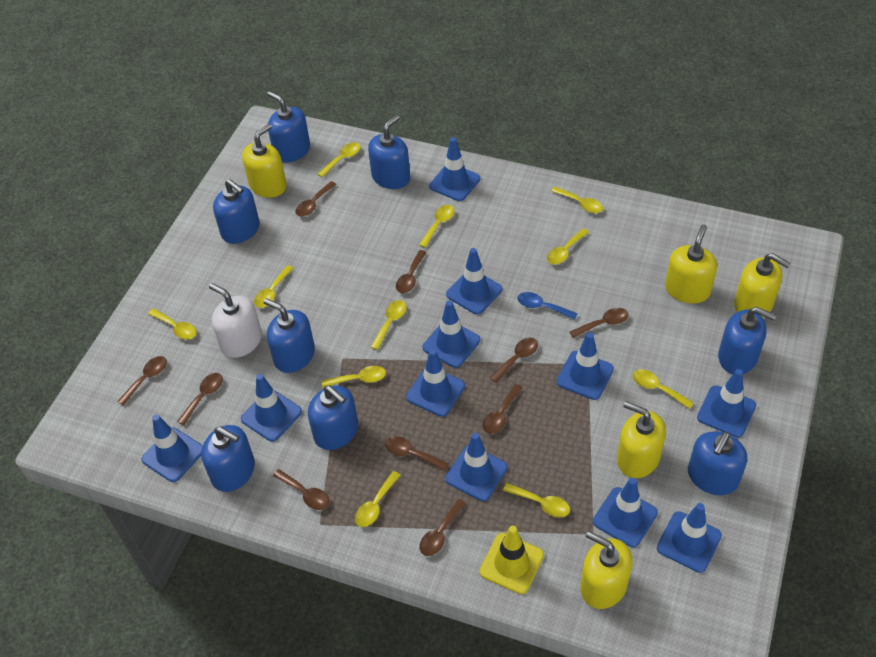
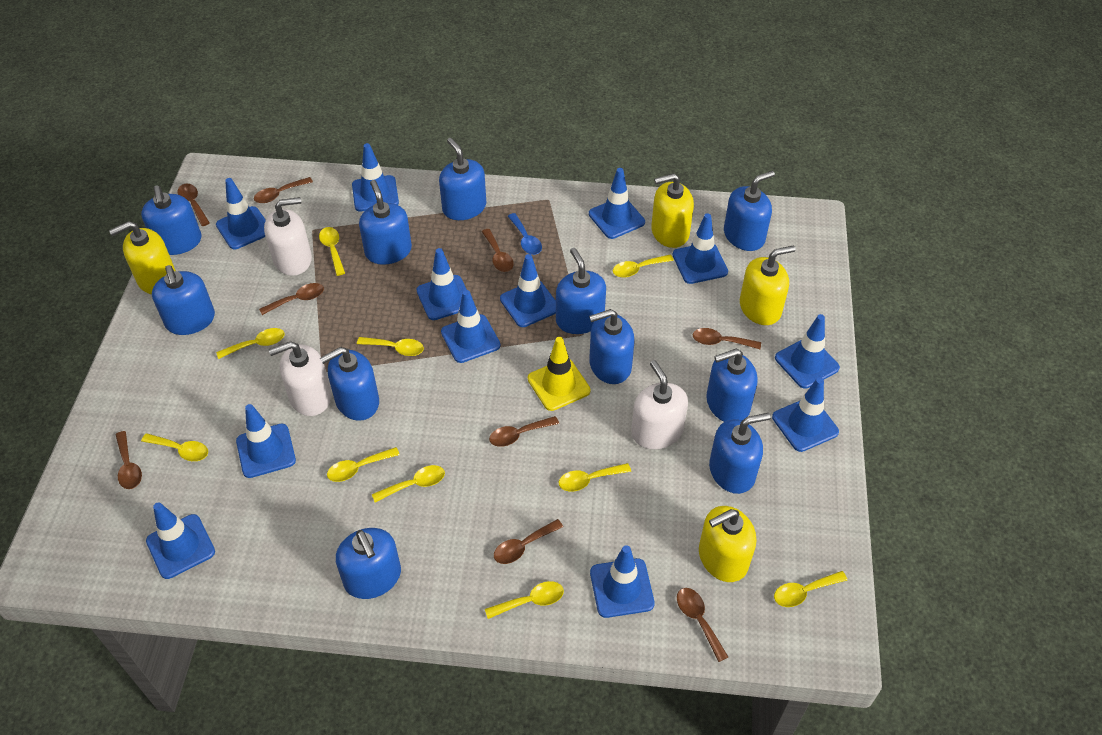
blue soap dispenser: 8 -> 11
blue traffic cone: 11 -> 12
brown spoon: 10 -> 9
white soap dispenser: 1 -> 3
yellow soap dispenser: 5 -> 4
yellow spoon: 11 -> 10

